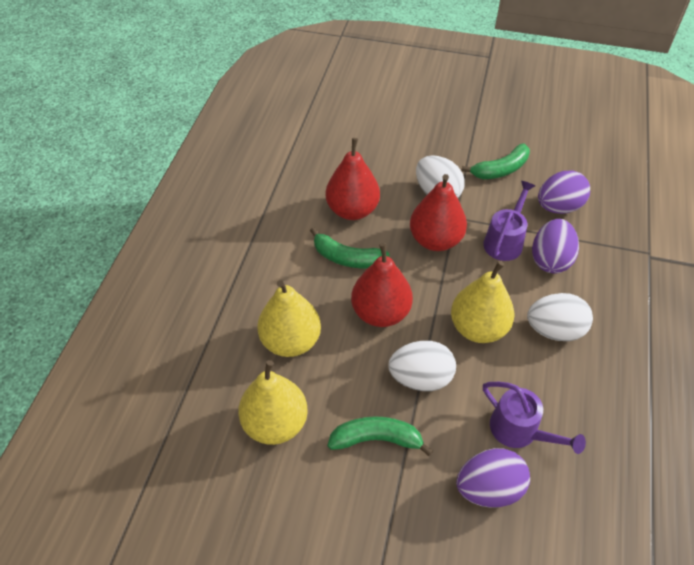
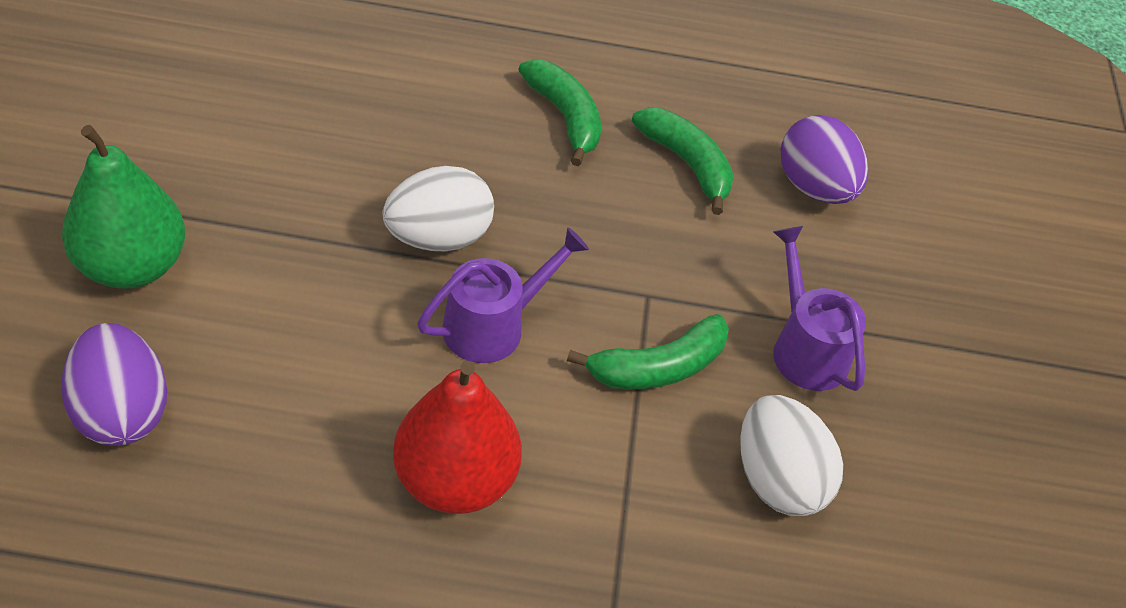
green pear: 0 -> 1
purple egg: 3 -> 2
red pear: 3 -> 1
white egg: 3 -> 2
yellow pear: 3 -> 0

